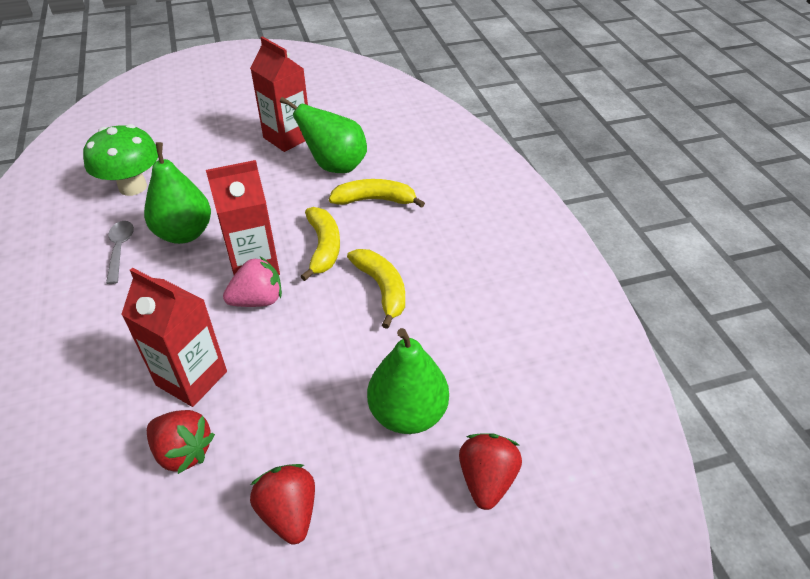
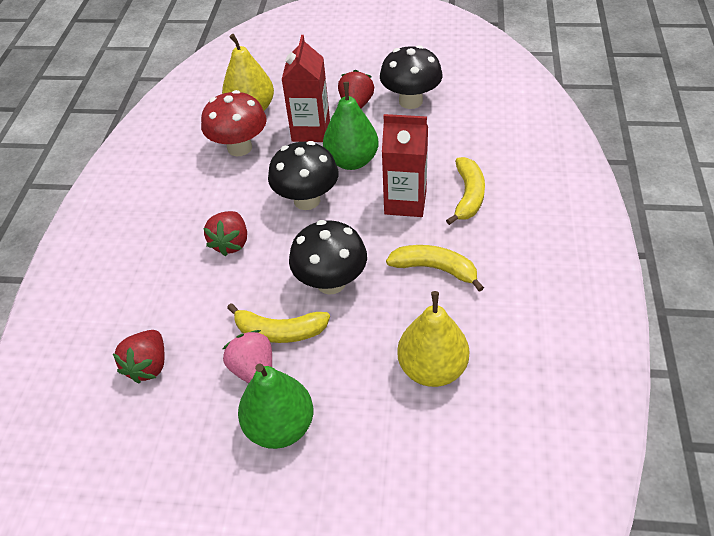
black mushroom: 0 -> 3
green mushroom: 1 -> 0
green pear: 3 -> 2
grey spoon: 1 -> 0
red carton: 3 -> 2
red mushroom: 0 -> 1
yellow pear: 0 -> 2

